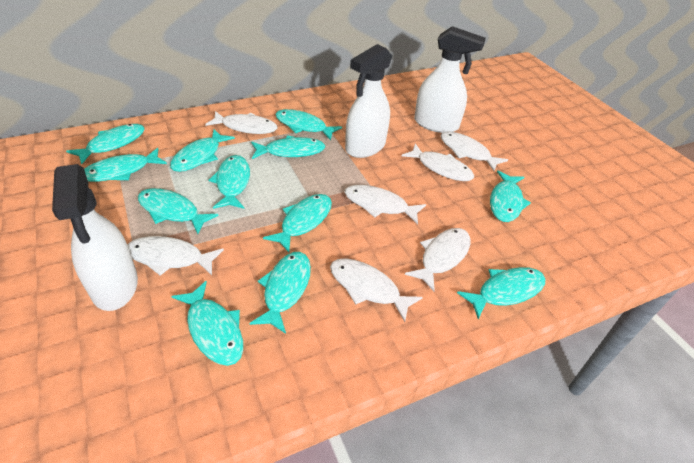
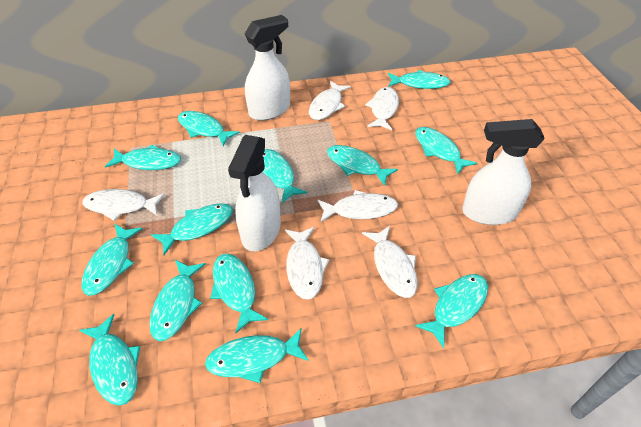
turquoise fish: 12 -> 13
white fish: 7 -> 6

